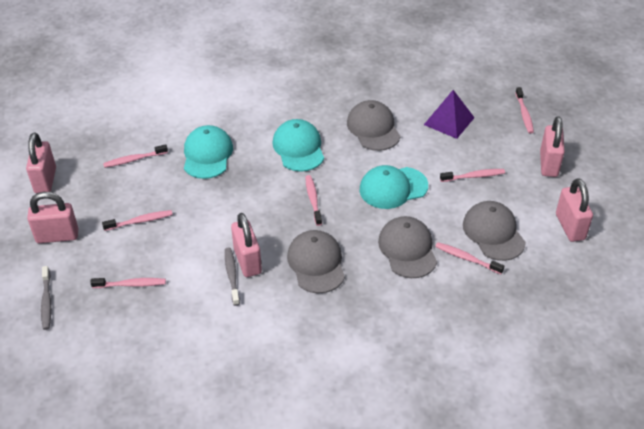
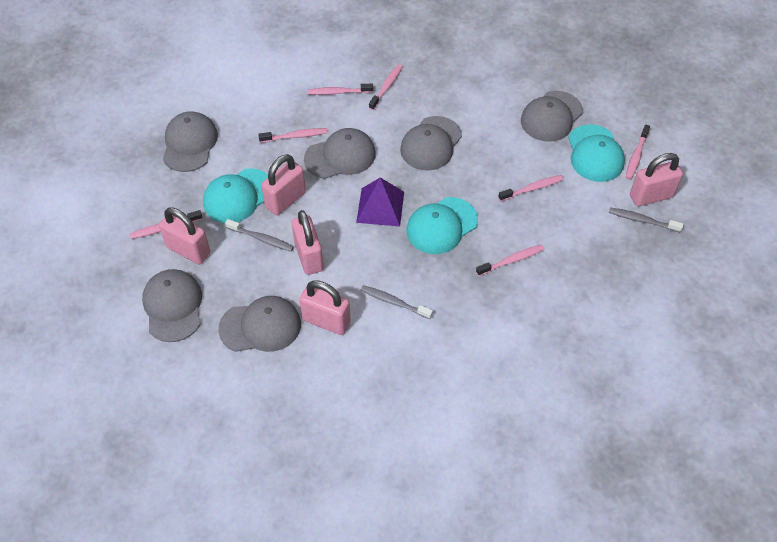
grey cap: 4 -> 6
grey toothbrush: 2 -> 3

